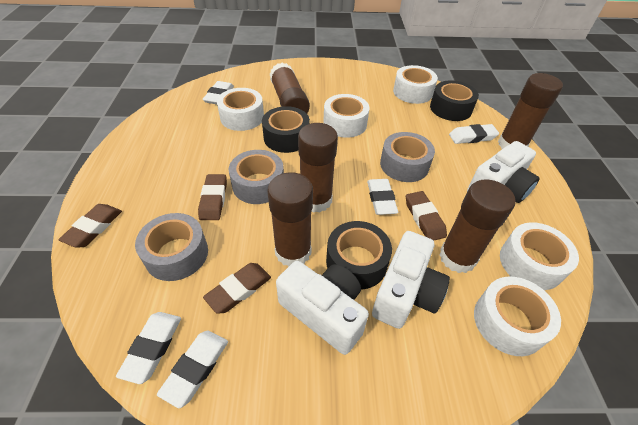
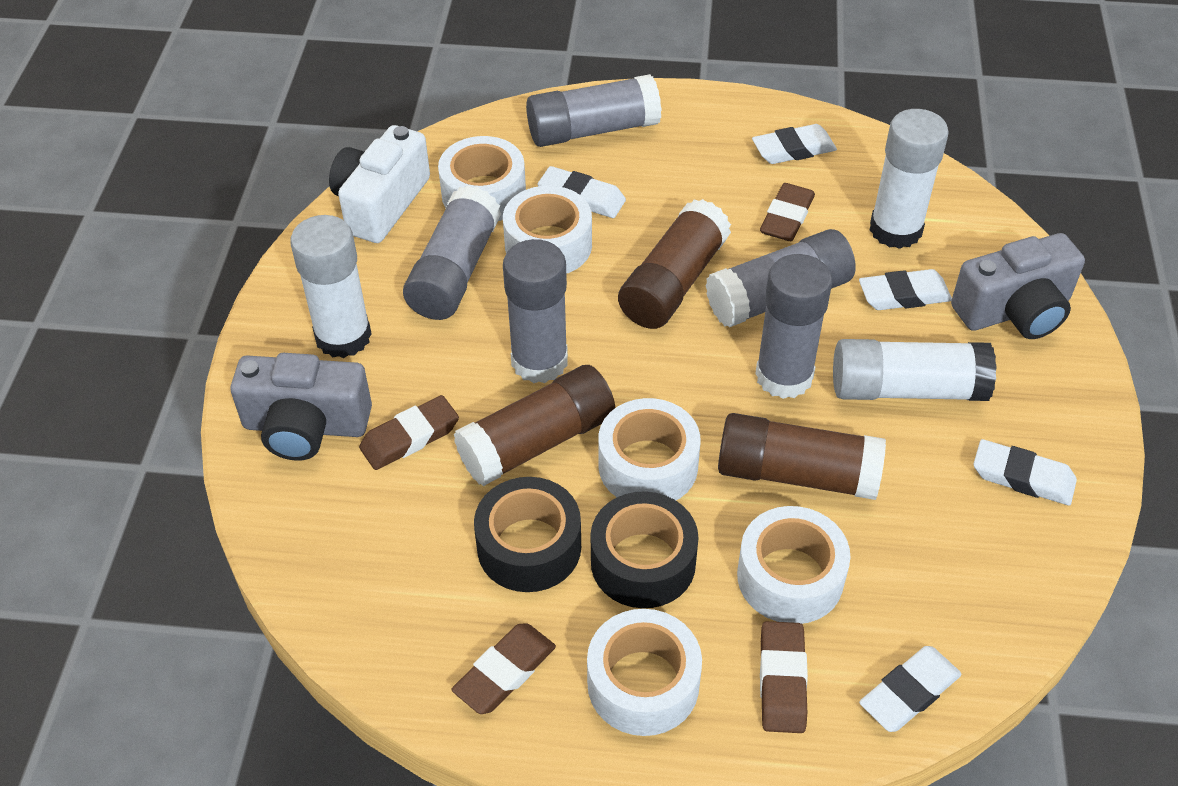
black tape: 3 -> 2
brown glue stick: 5 -> 3
grey camera: 0 -> 2
grey glue stick: 0 -> 5
grey tape: 3 -> 0
white camera: 3 -> 1
white glue stick: 0 -> 3

